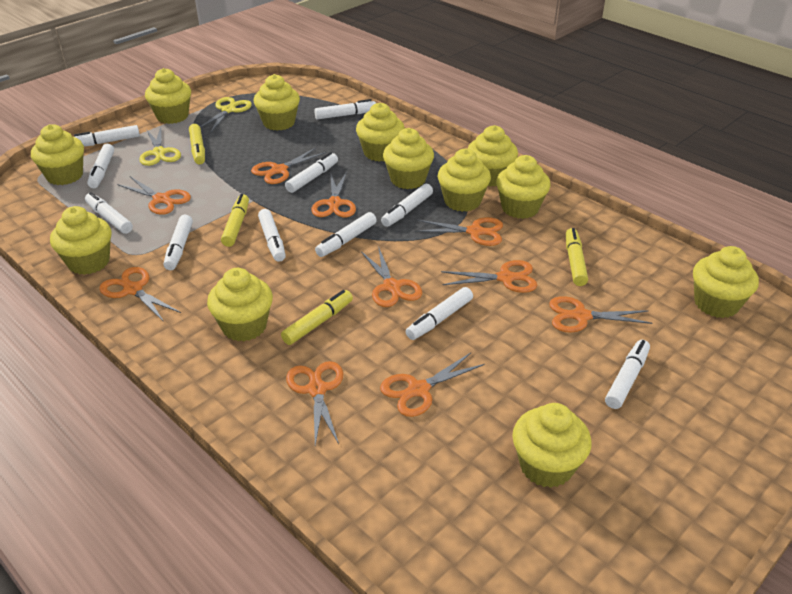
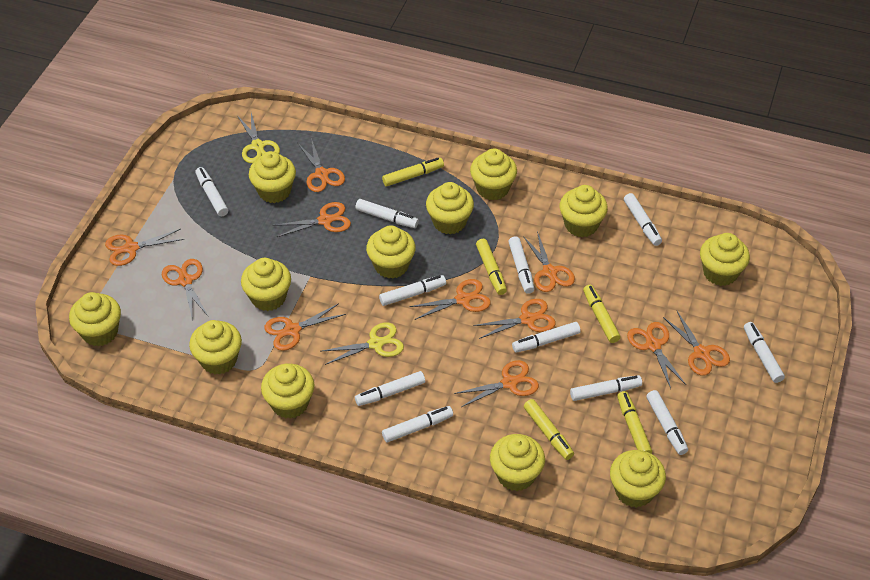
orange scissors: 10 -> 11
yellow marker: 4 -> 5

